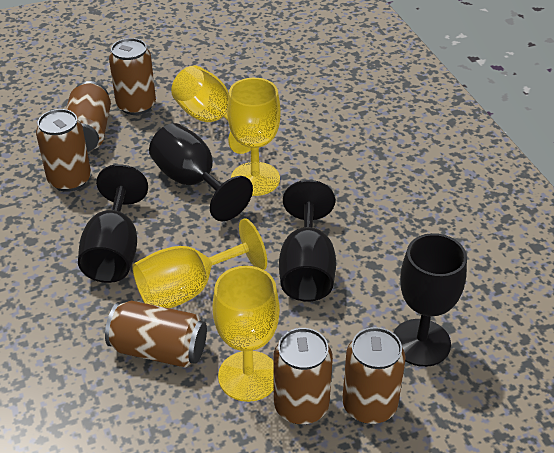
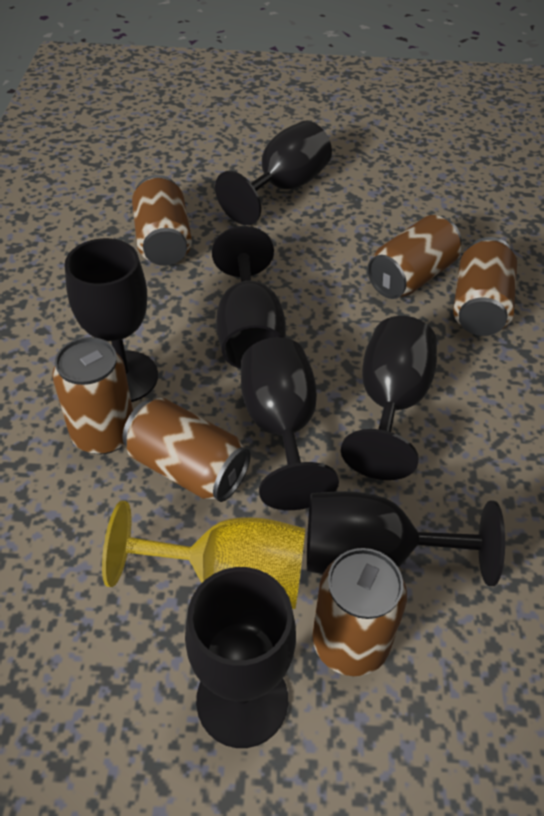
black goblet: 4 -> 7
yellow goblet: 4 -> 1

